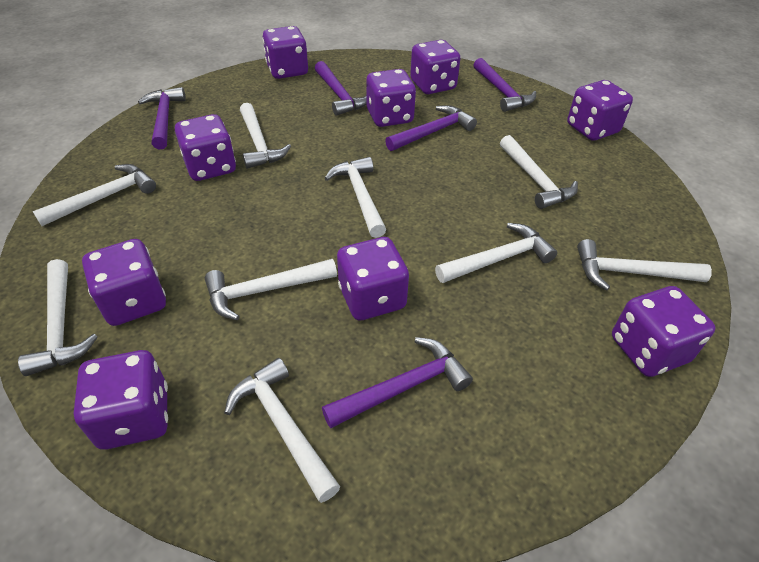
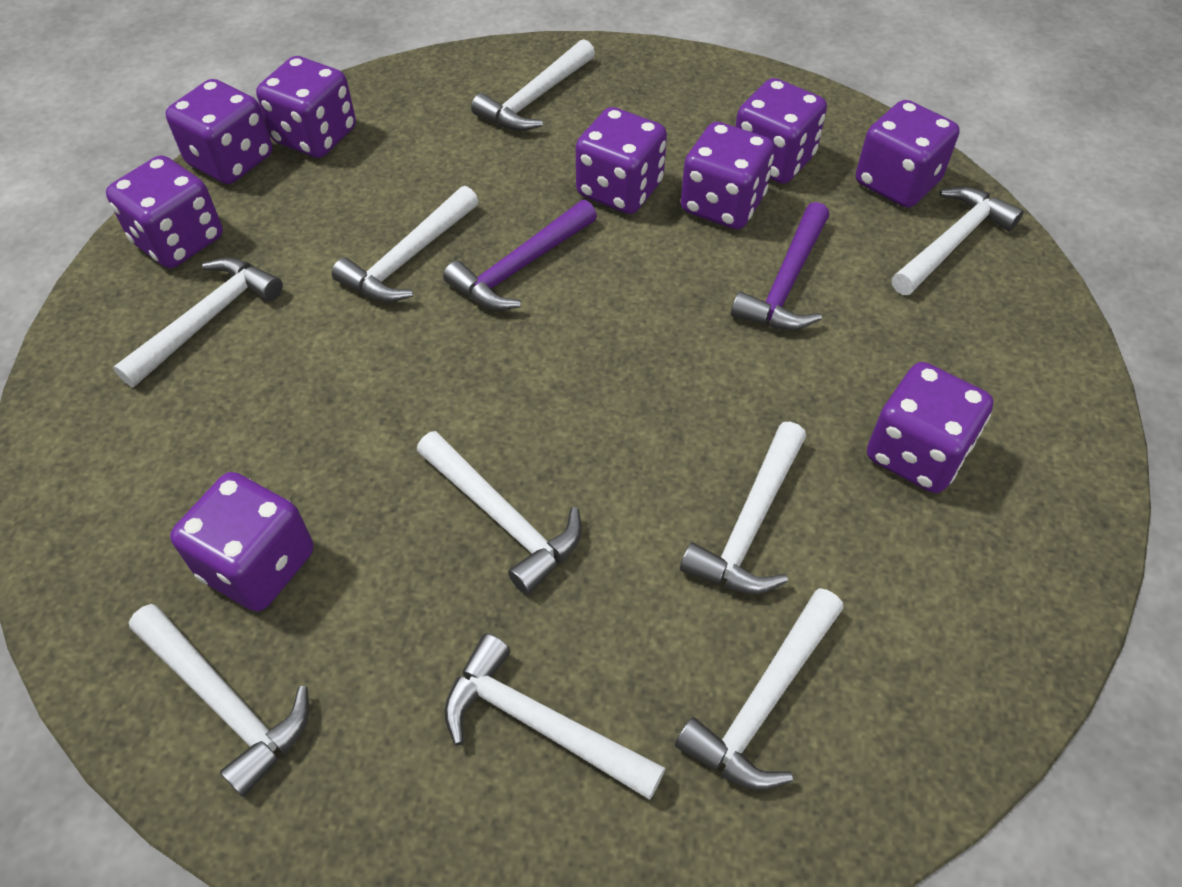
purple hammer: 5 -> 2

